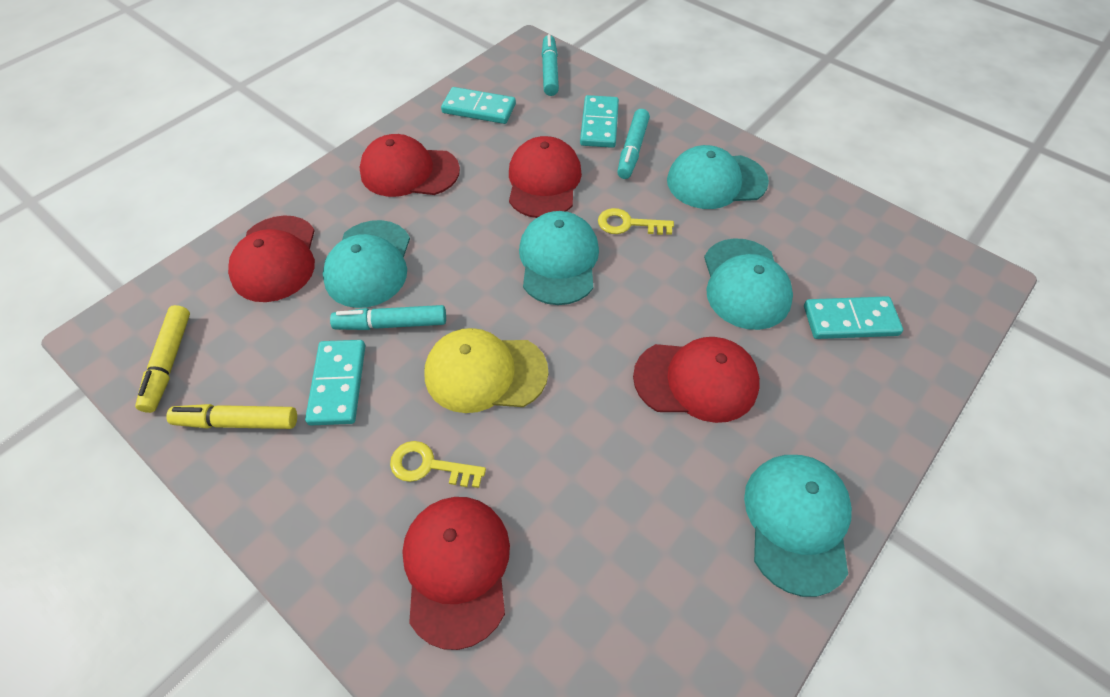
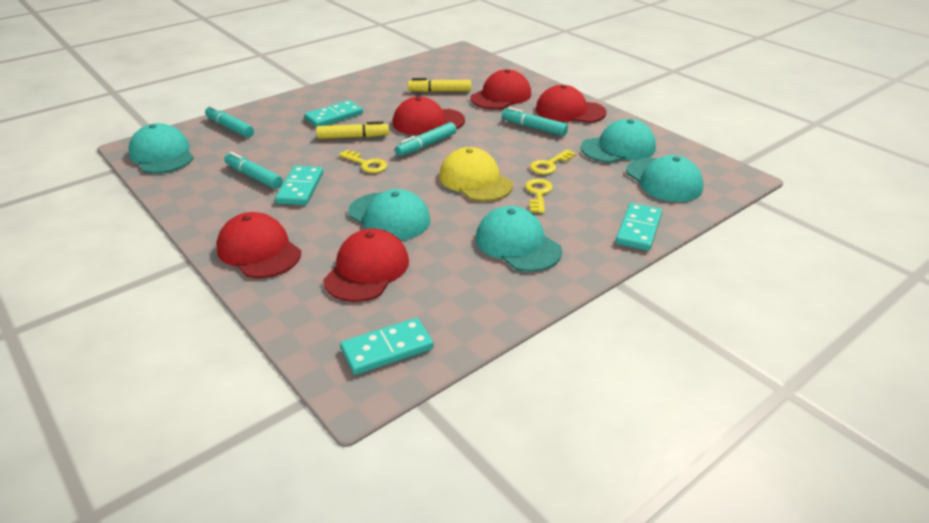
turquoise marker: 3 -> 4
yellow key: 2 -> 3

